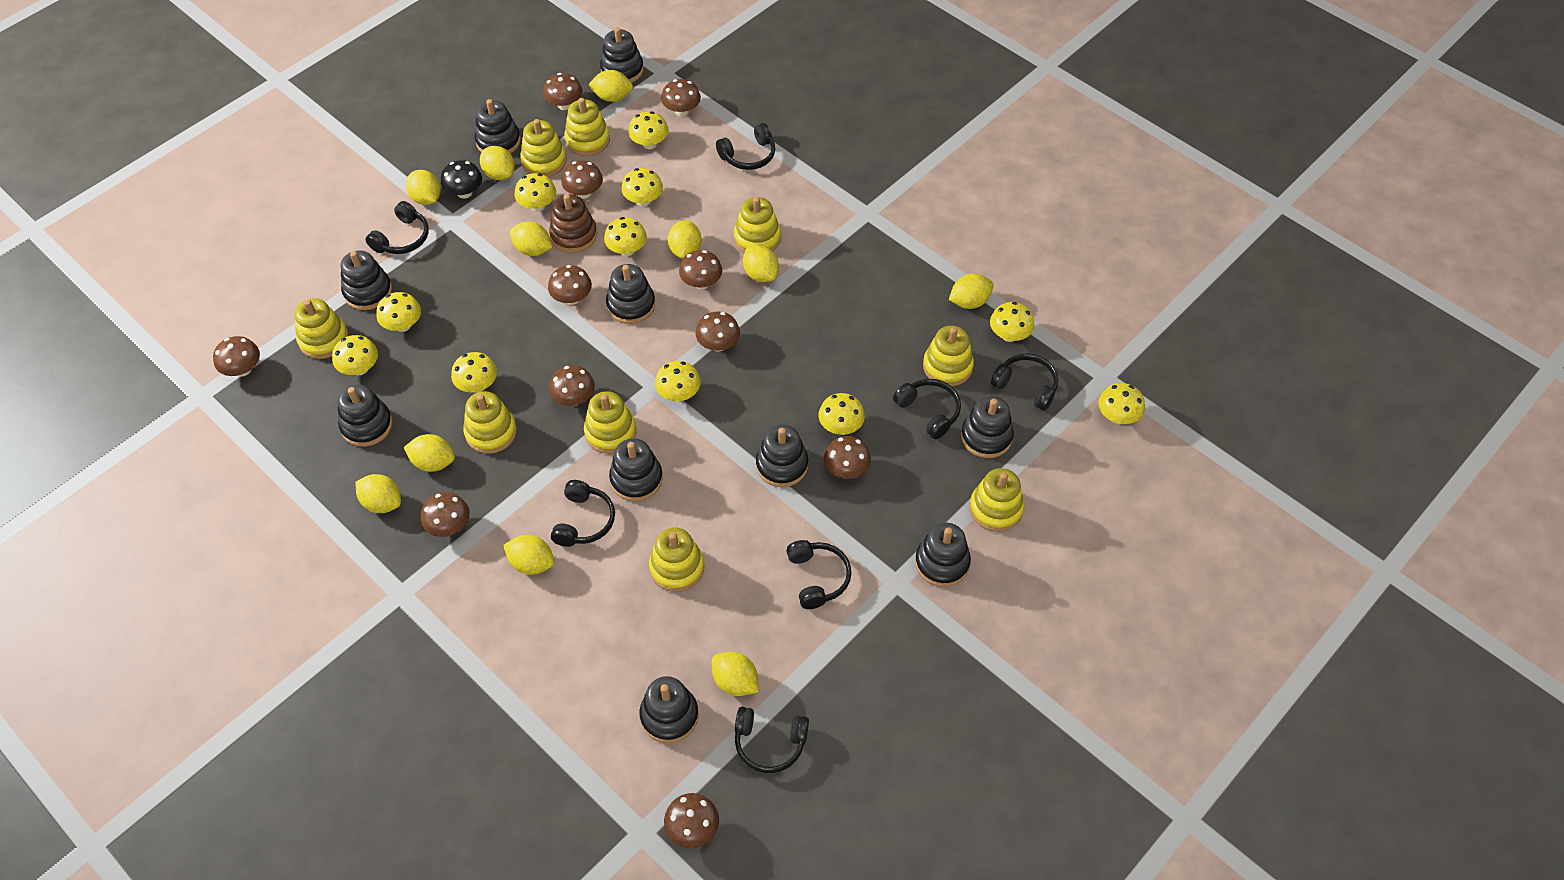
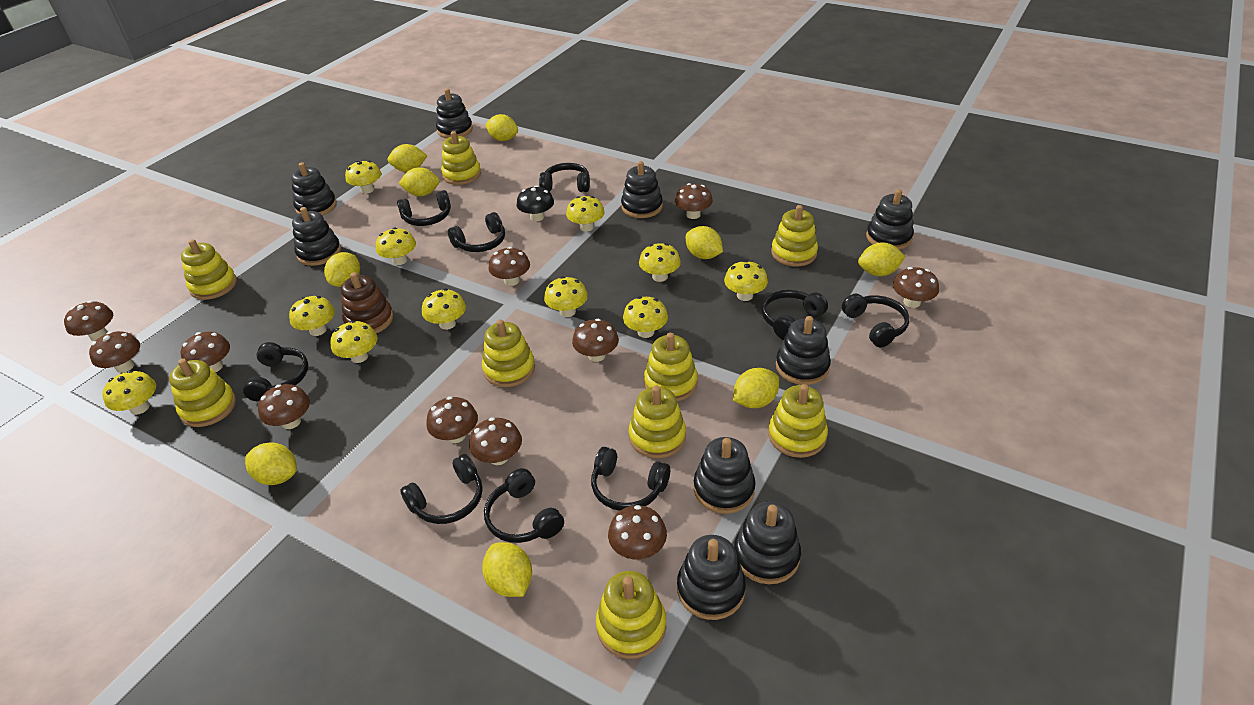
black headphones: 7 -> 9
black stacking toy: 10 -> 9
yellow lemon: 11 -> 9

